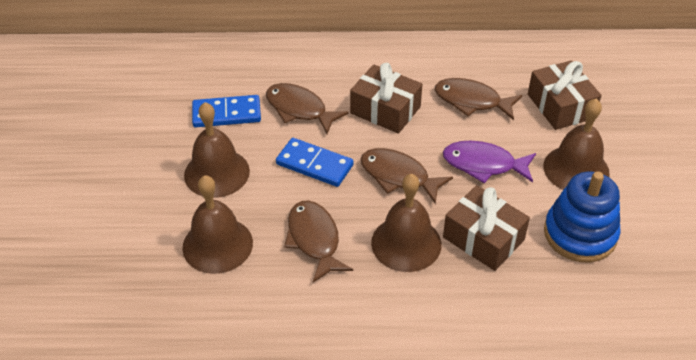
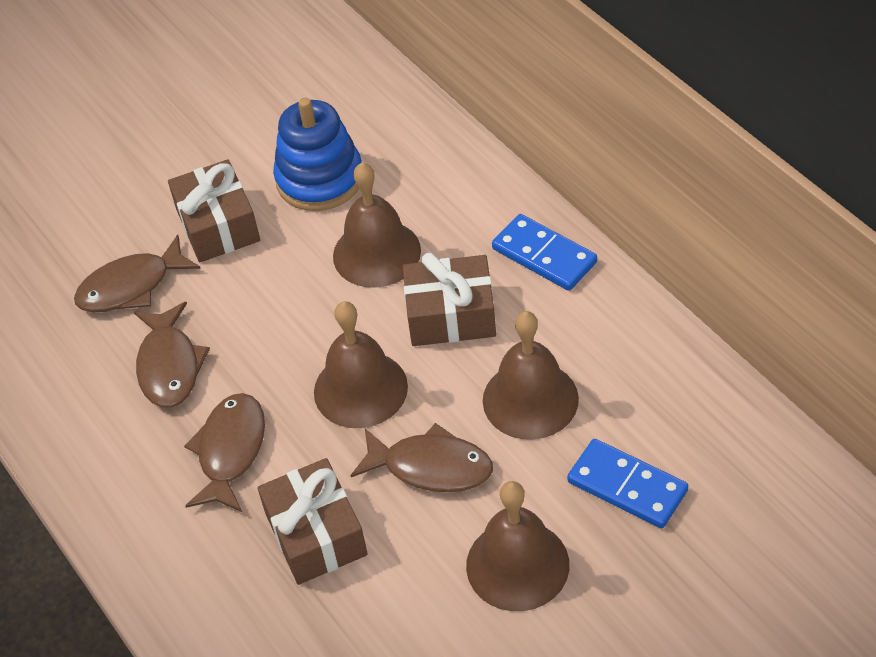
purple fish: 1 -> 0

